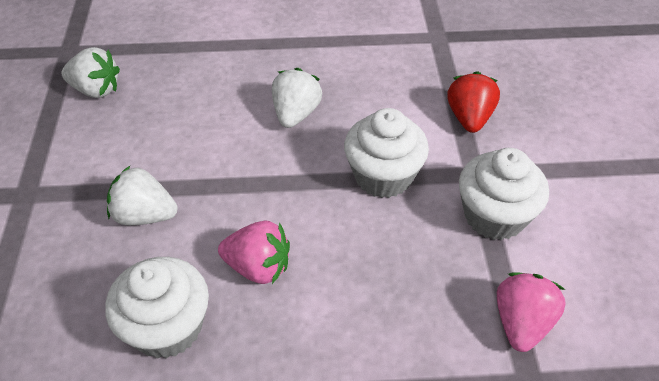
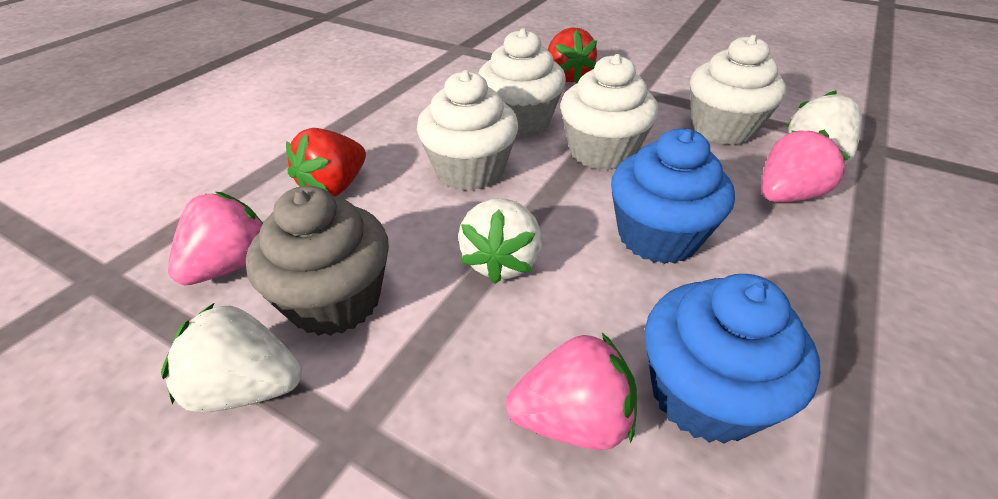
blue cupcake: 0 -> 2
grey cupcake: 0 -> 1
pink strawberry: 2 -> 3
red strawberry: 1 -> 2
white cupcake: 3 -> 4

